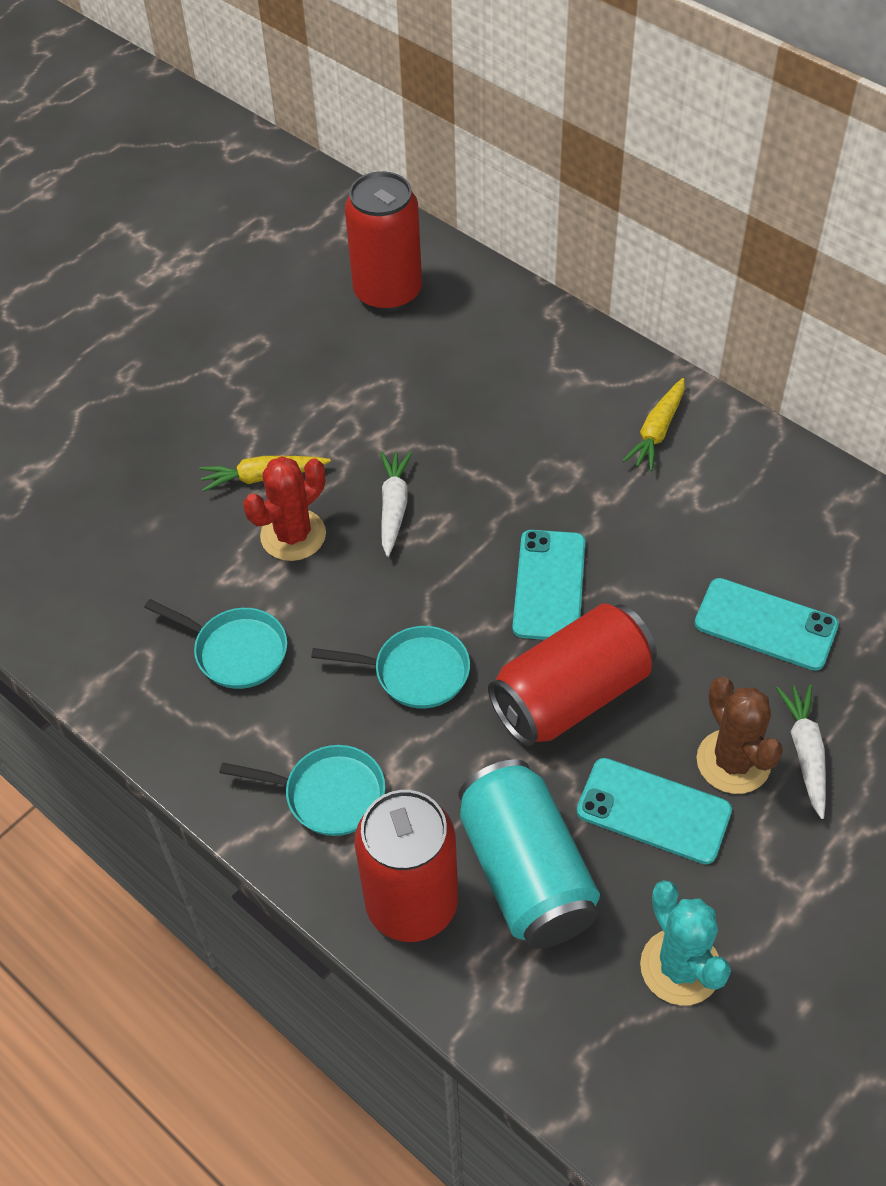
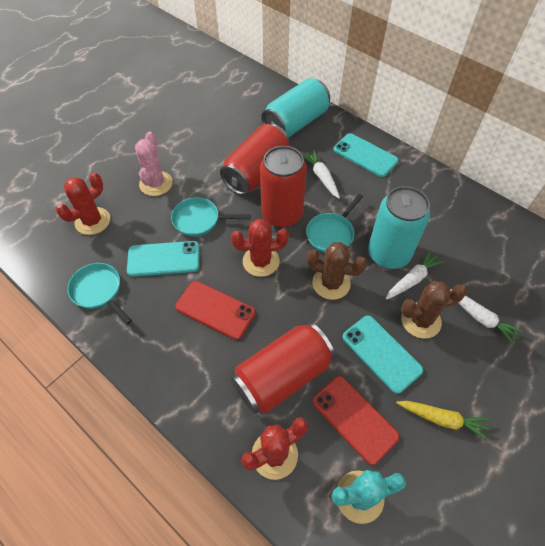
brown cactus: 1 -> 2
pink cactus: 0 -> 1
red cactus: 1 -> 3
red phone: 0 -> 2
turquoise can: 1 -> 2
white carrot: 2 -> 3
yellow carrot: 2 -> 1

